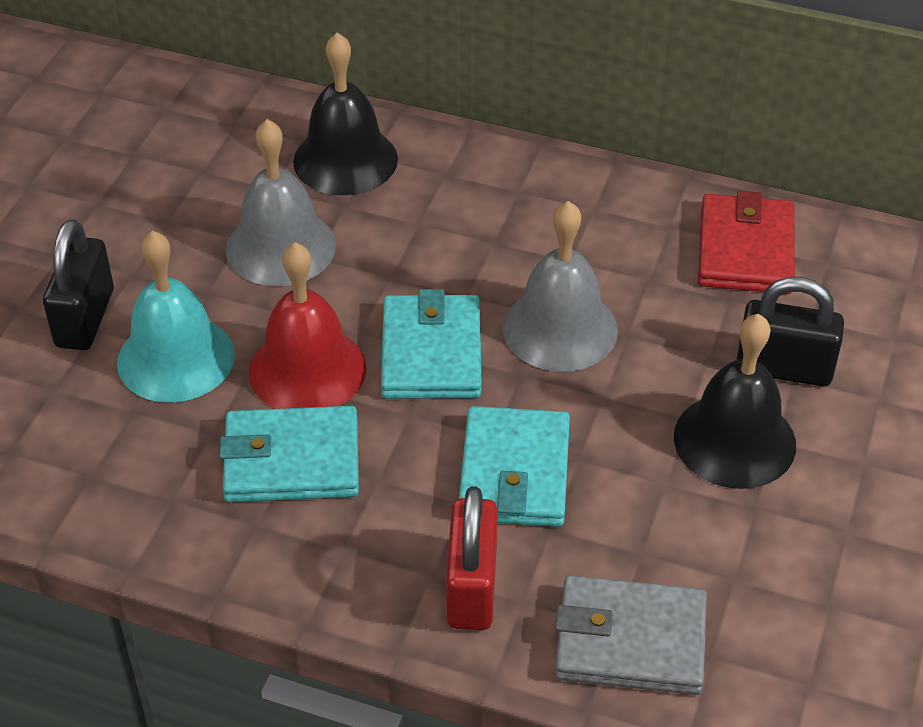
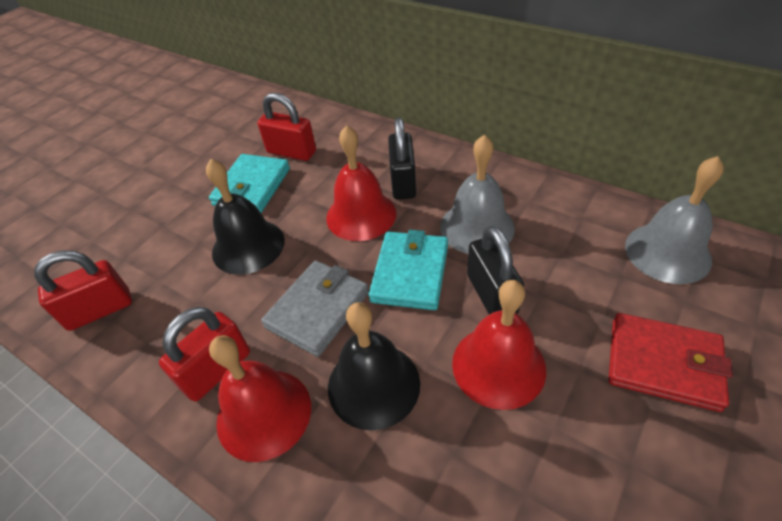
red bell: 1 -> 3
red padlock: 1 -> 3
turquoise bell: 1 -> 0
turquoise wallet: 3 -> 2

